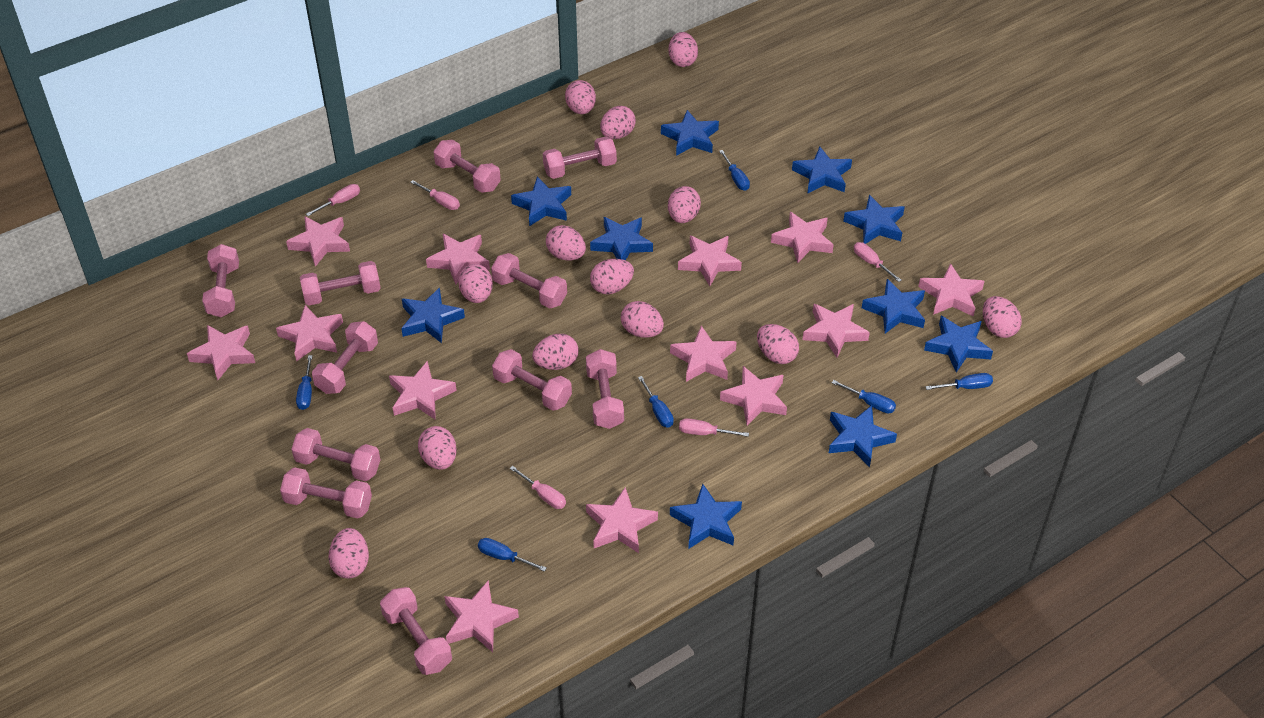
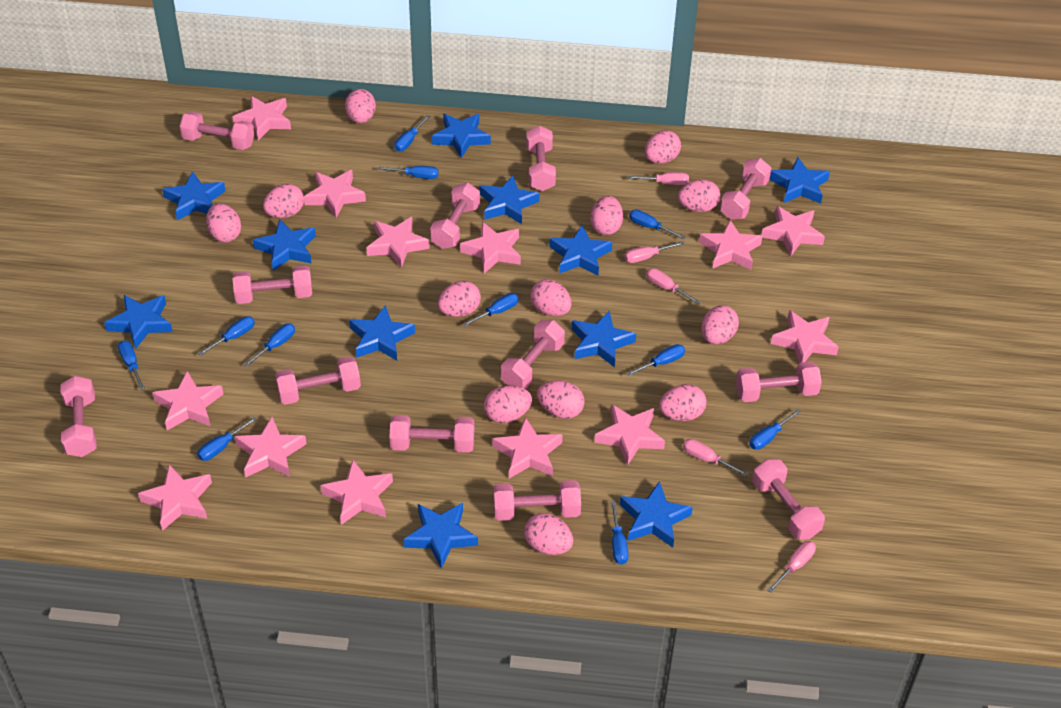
blue screwdriver: 6 -> 11
blue star: 10 -> 11
pink dumbbell: 11 -> 12

